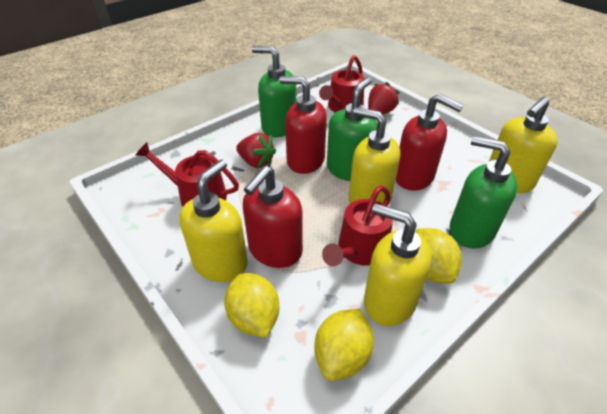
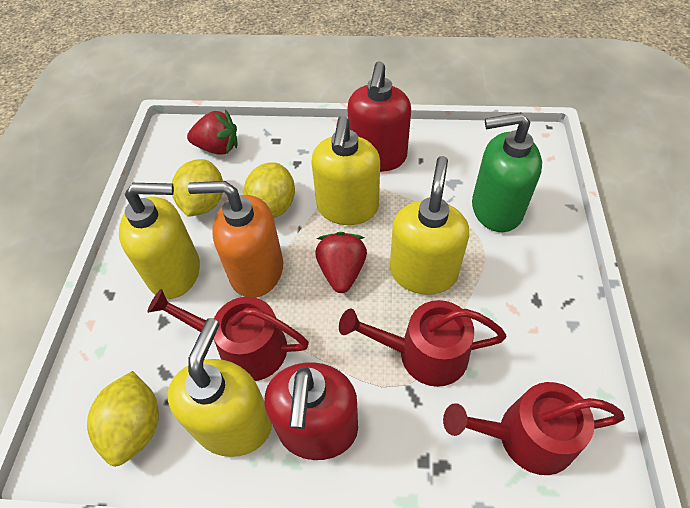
green soap dispenser: 3 -> 1
orange soap dispenser: 0 -> 1
red soap dispenser: 3 -> 2

